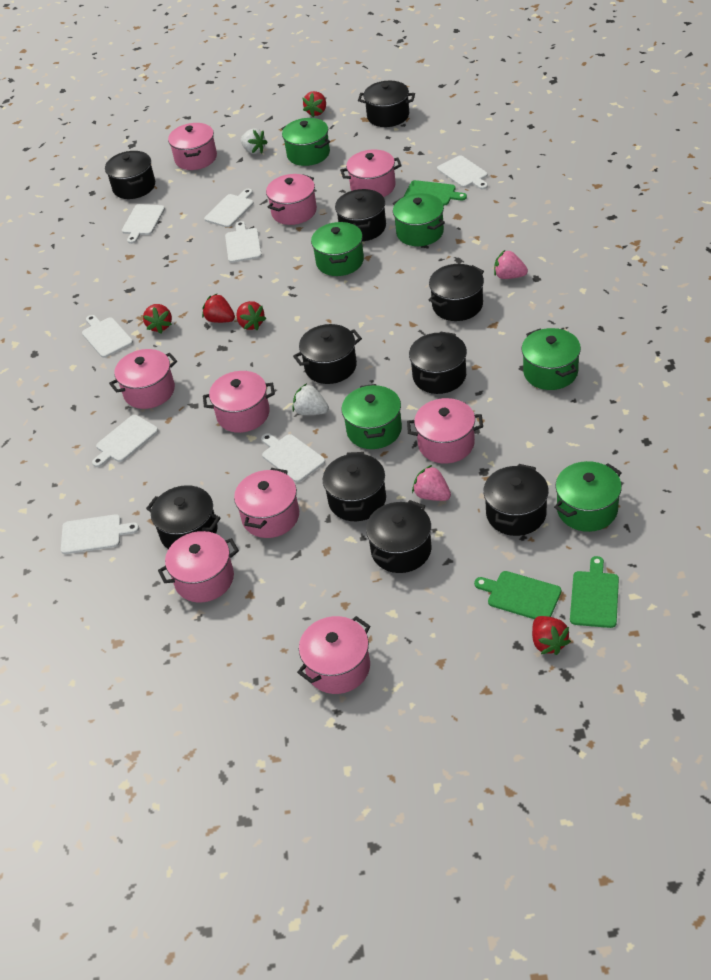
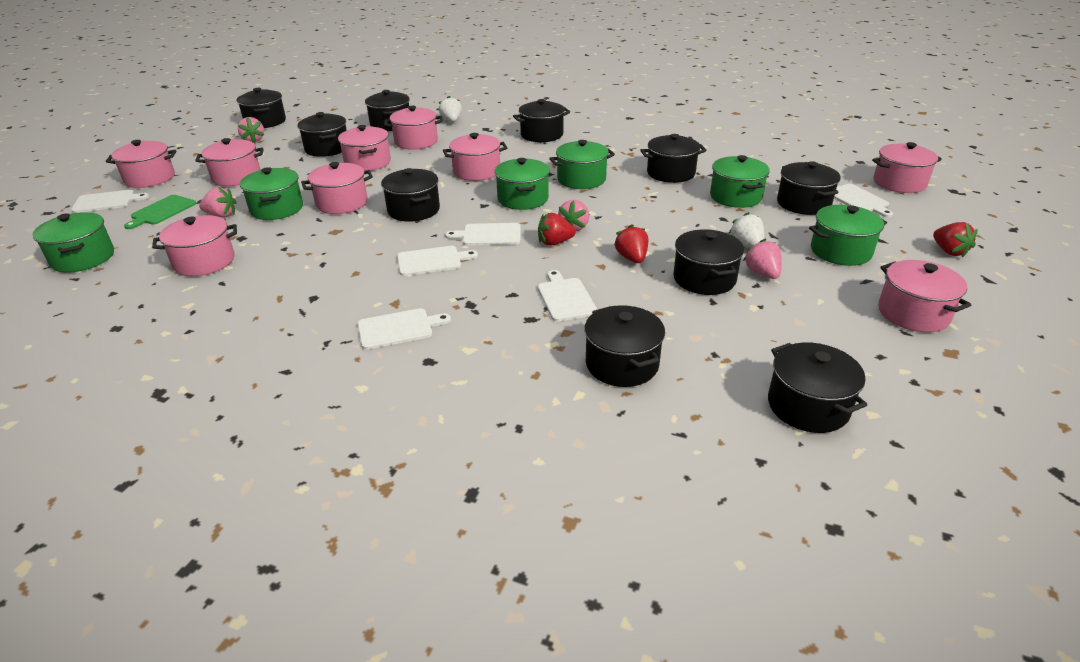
green cutting board: 3 -> 1
pink strawberry: 2 -> 4
red strawberry: 5 -> 3
white cutting board: 8 -> 6

